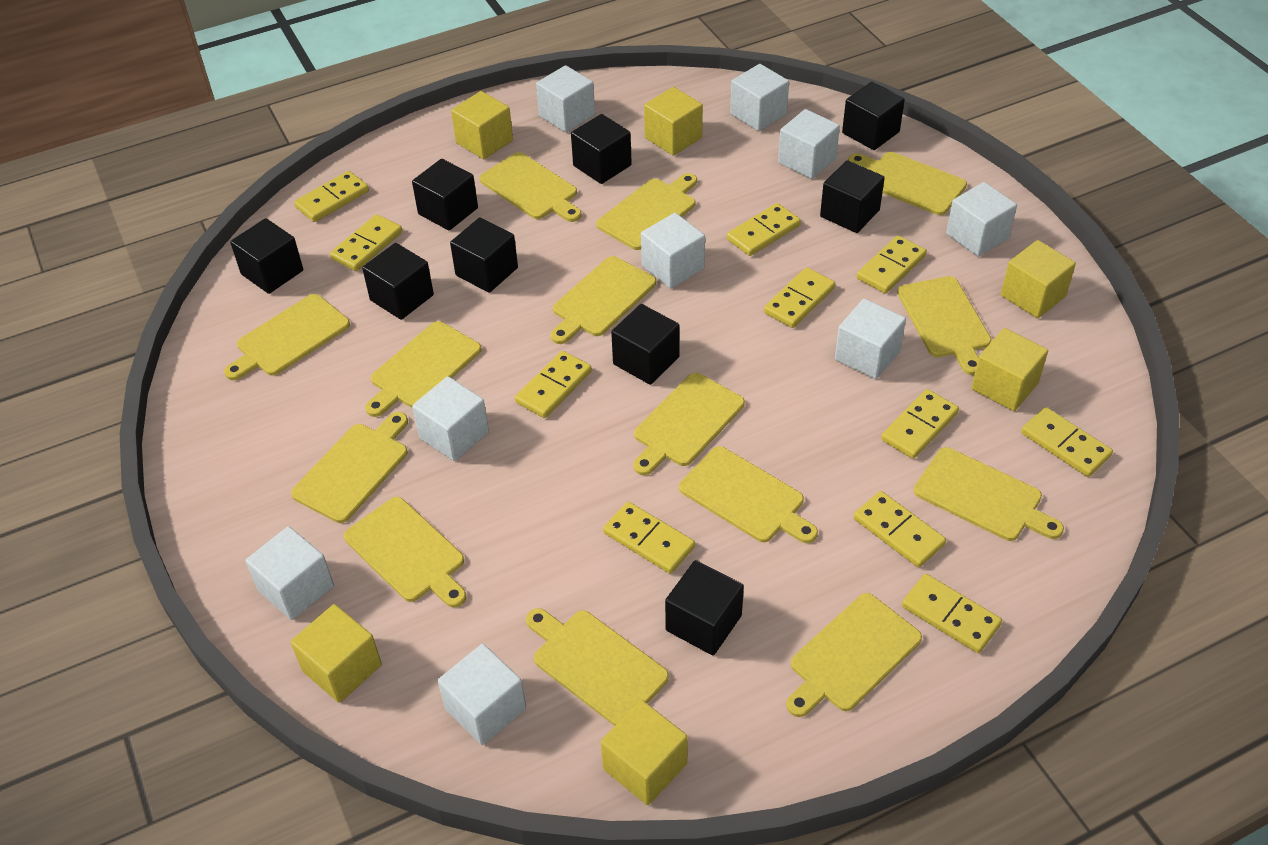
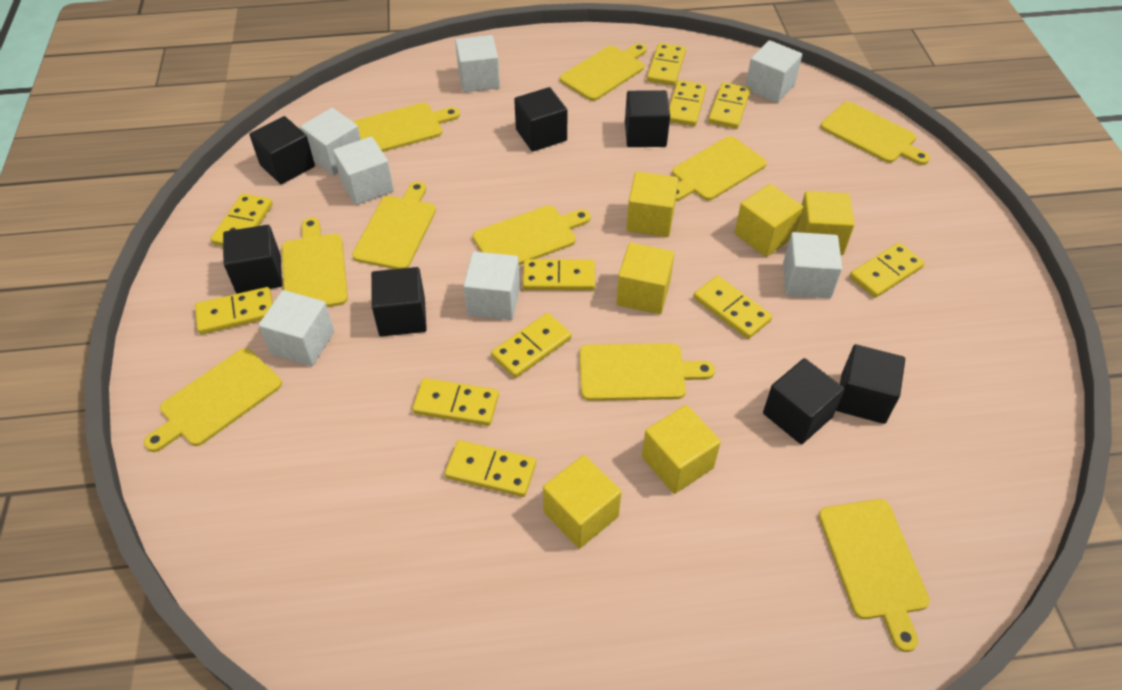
black cube: 9 -> 7
white cube: 9 -> 7
yellow cutting board: 14 -> 10

